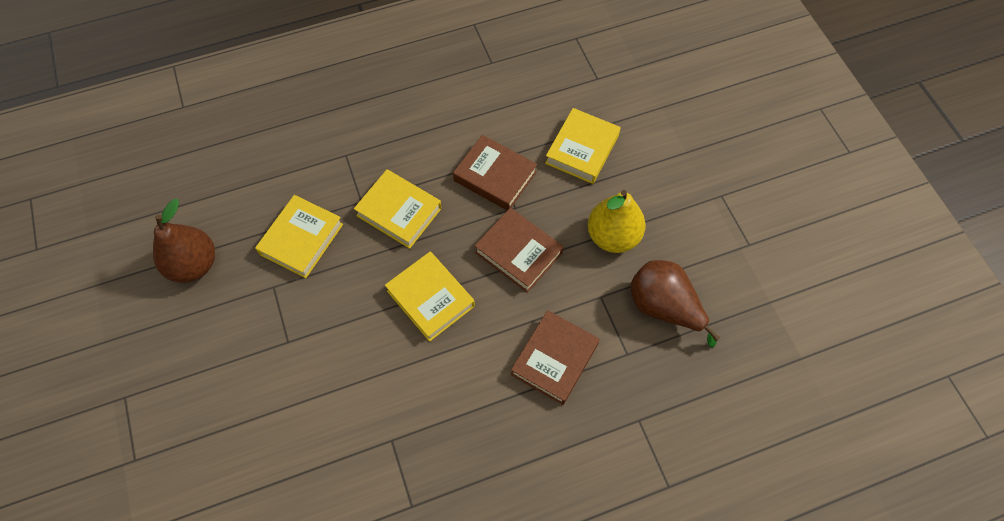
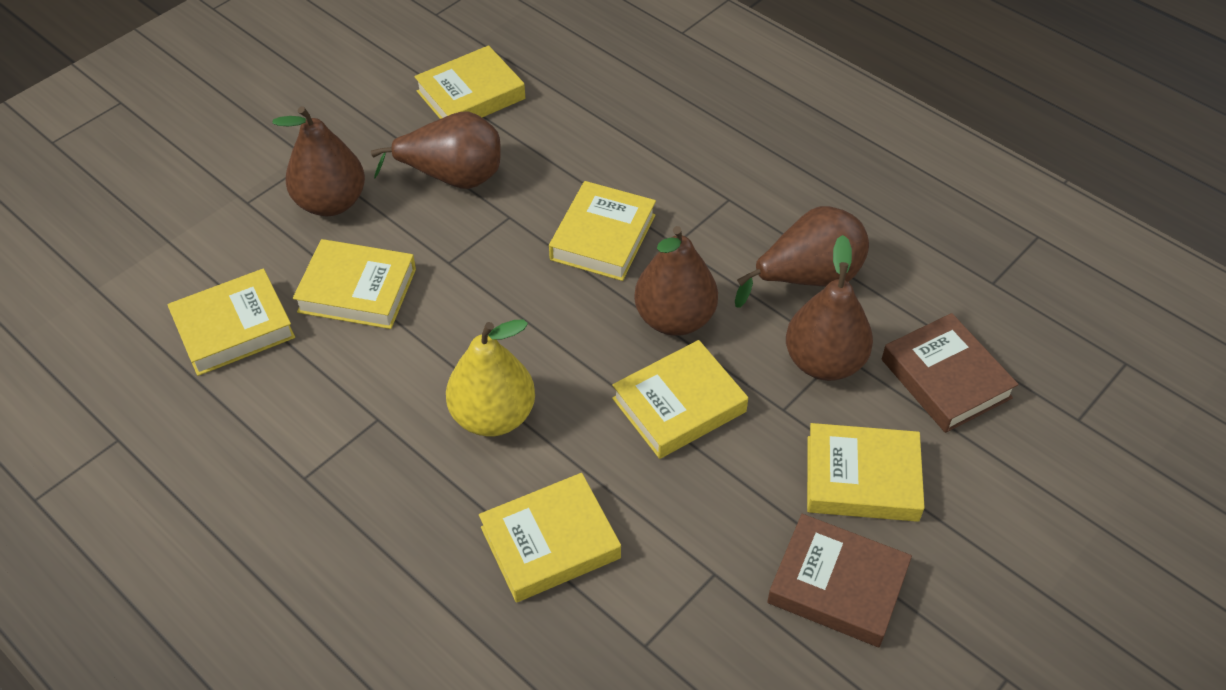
brown book: 3 -> 2
brown pear: 2 -> 5
yellow book: 4 -> 7

